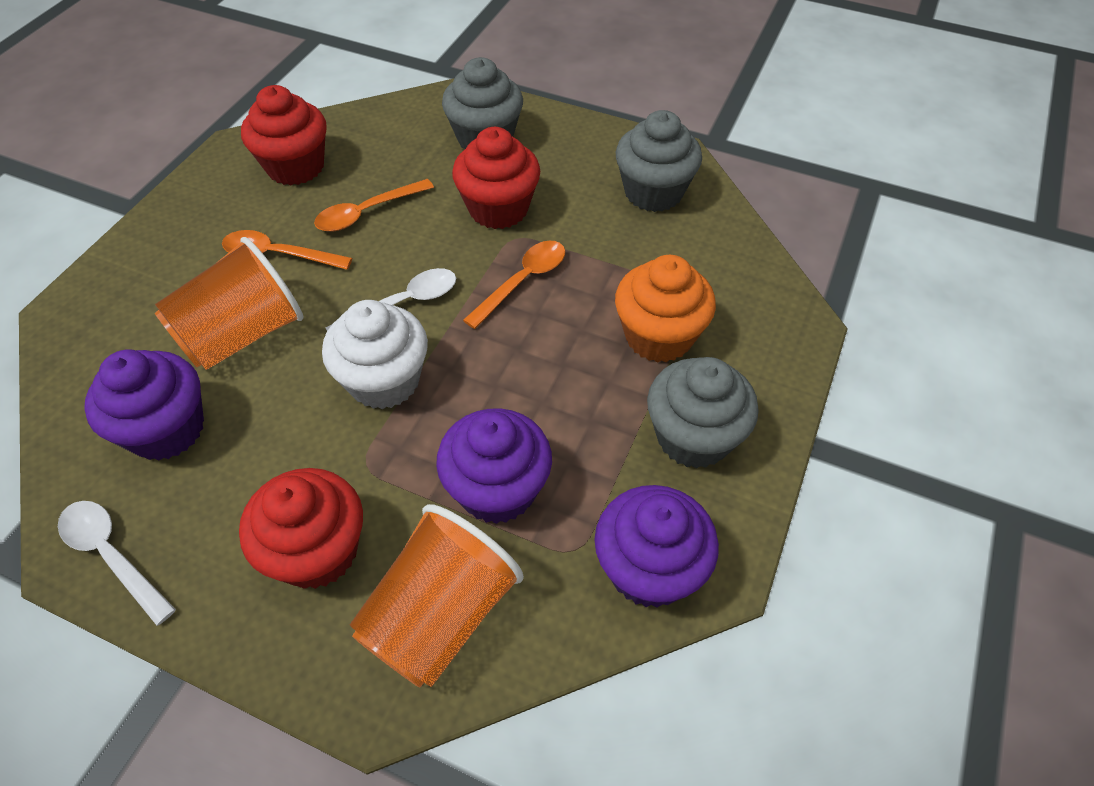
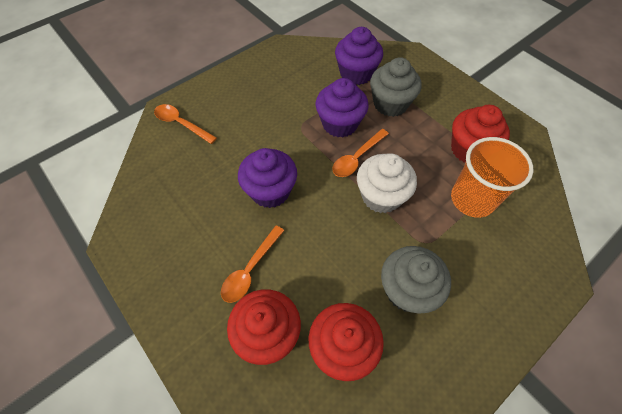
grey cupcake: 3 -> 2
orange cup: 2 -> 1
orange cupcake: 1 -> 0
white spoon: 2 -> 0

